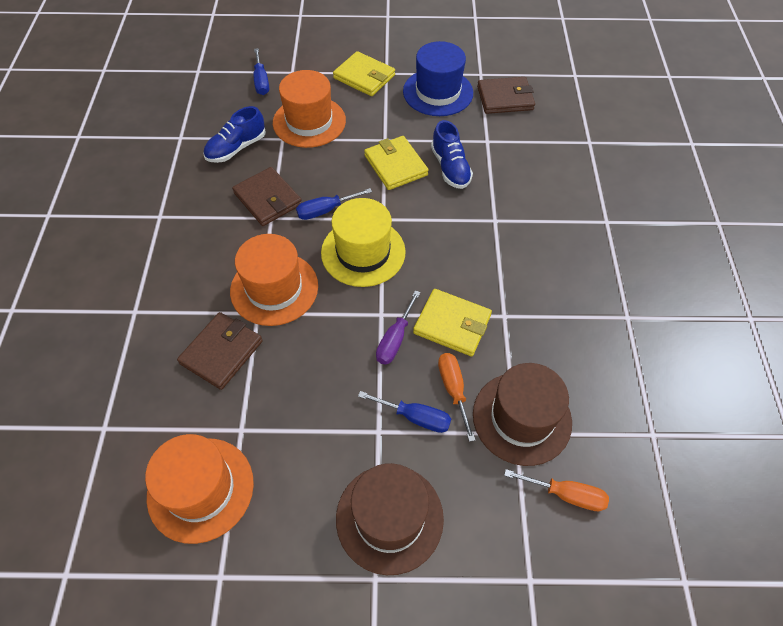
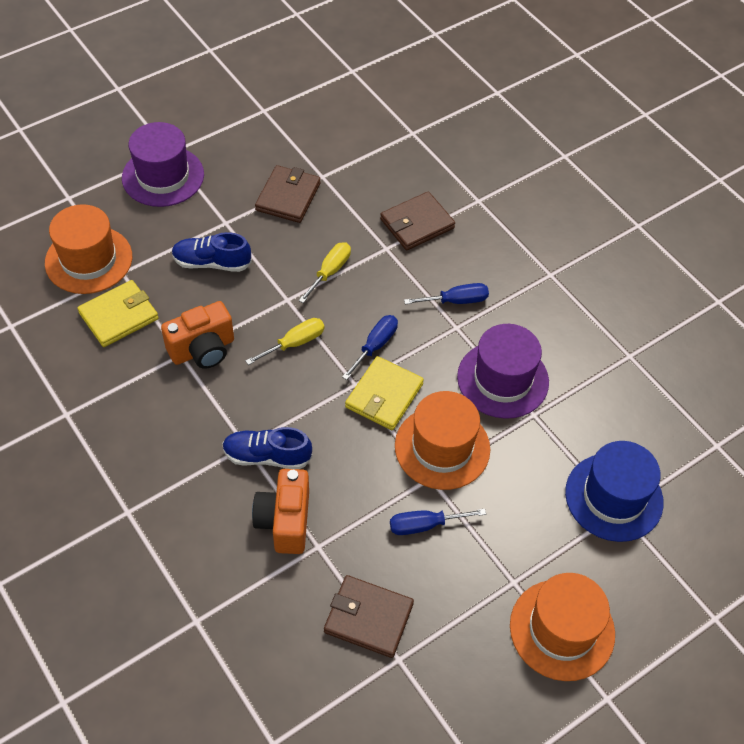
brown hat: 2 -> 0
orange camera: 0 -> 2
orange screwdriver: 2 -> 0
purple hat: 0 -> 2
purple screwdriver: 1 -> 0
yellow hat: 1 -> 0
yellow screwdriver: 0 -> 2
yellow wallet: 3 -> 2

